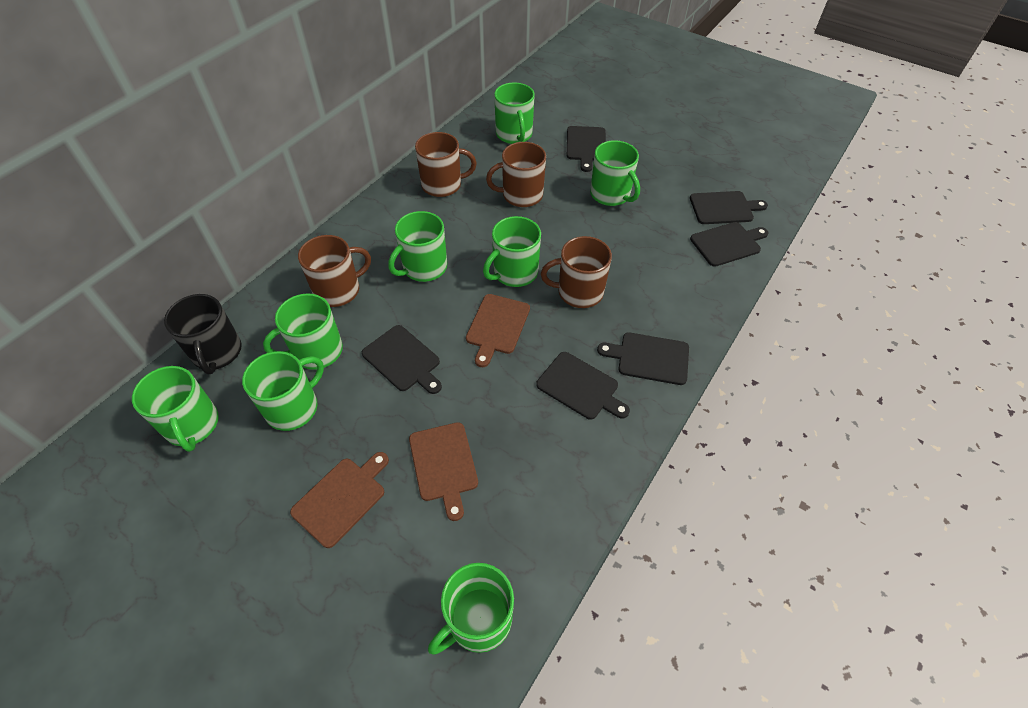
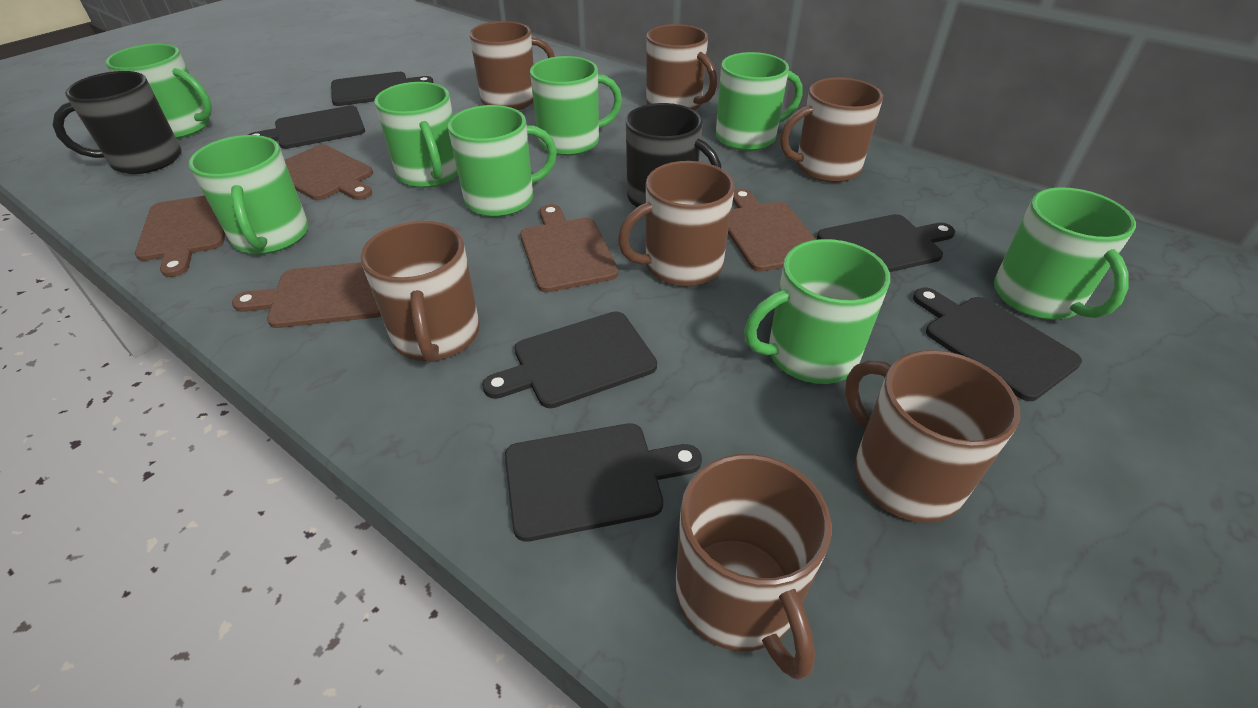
black mug: 1 -> 2
brown cutting board: 3 -> 5
brown mug: 4 -> 7

